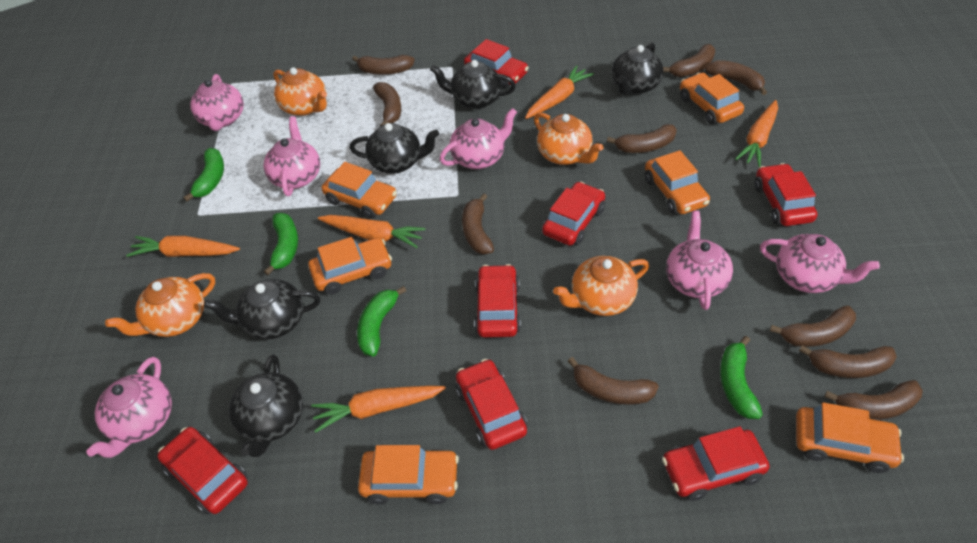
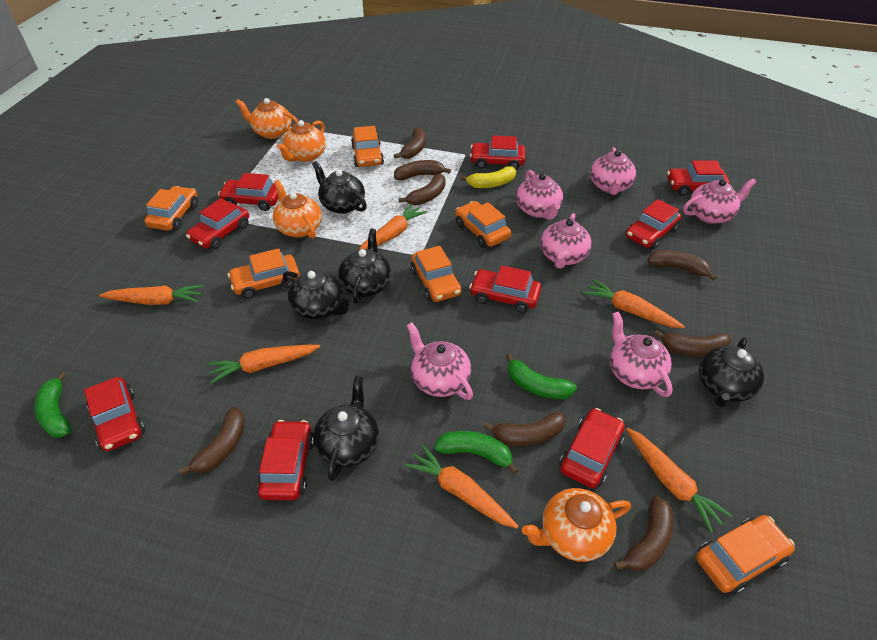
brown banana: 10 -> 8
green banana: 4 -> 3
orange carrot: 5 -> 6
red car: 7 -> 9
yellow banana: 0 -> 1

